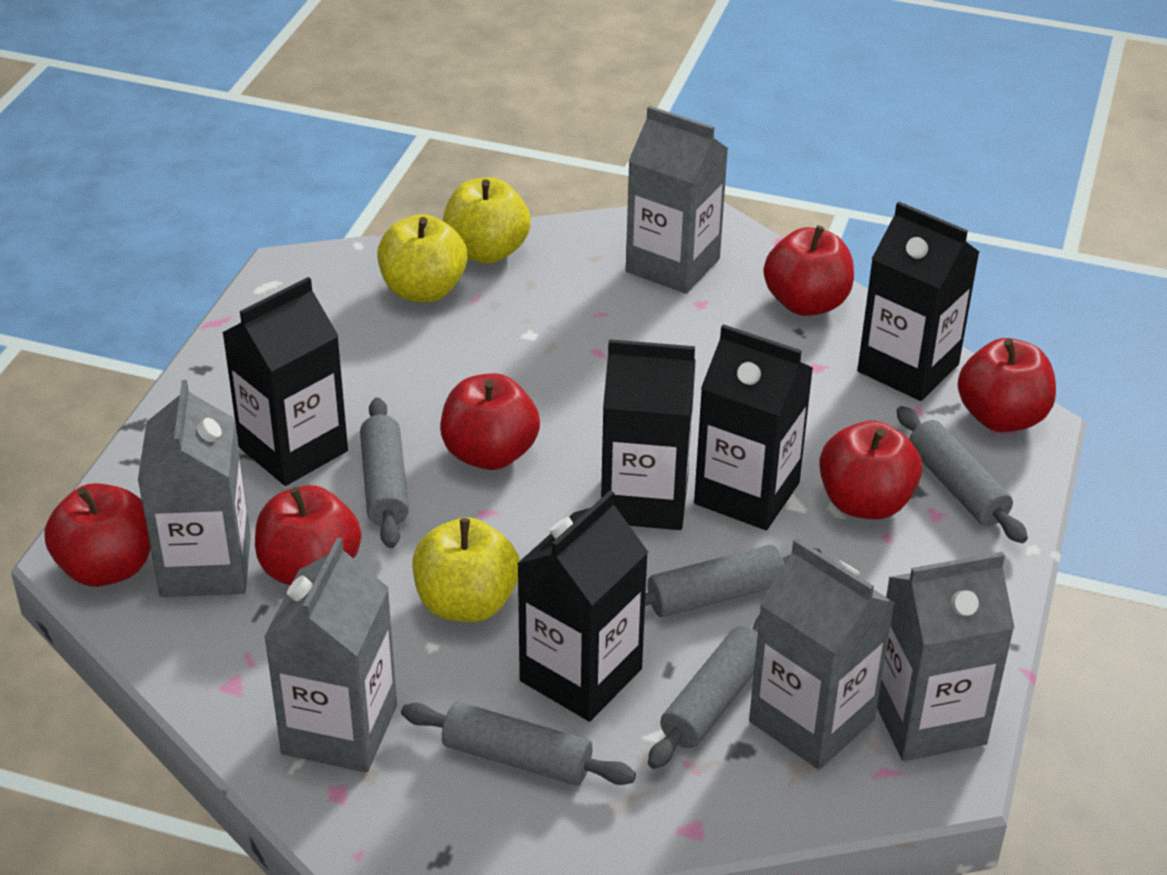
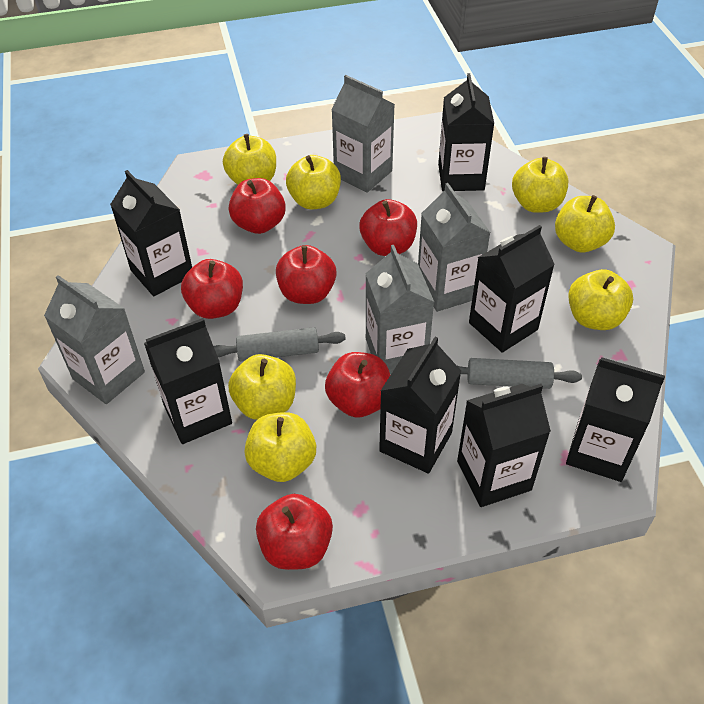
black carton: 5 -> 7
grey carton: 5 -> 4
grey rolling pin: 5 -> 2
yellow apple: 3 -> 7

